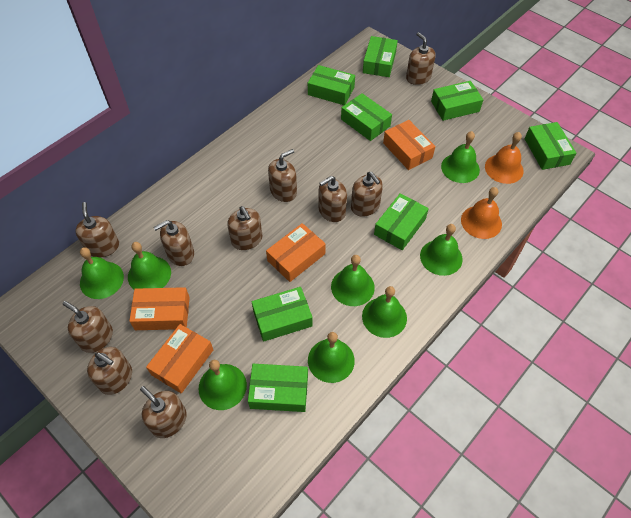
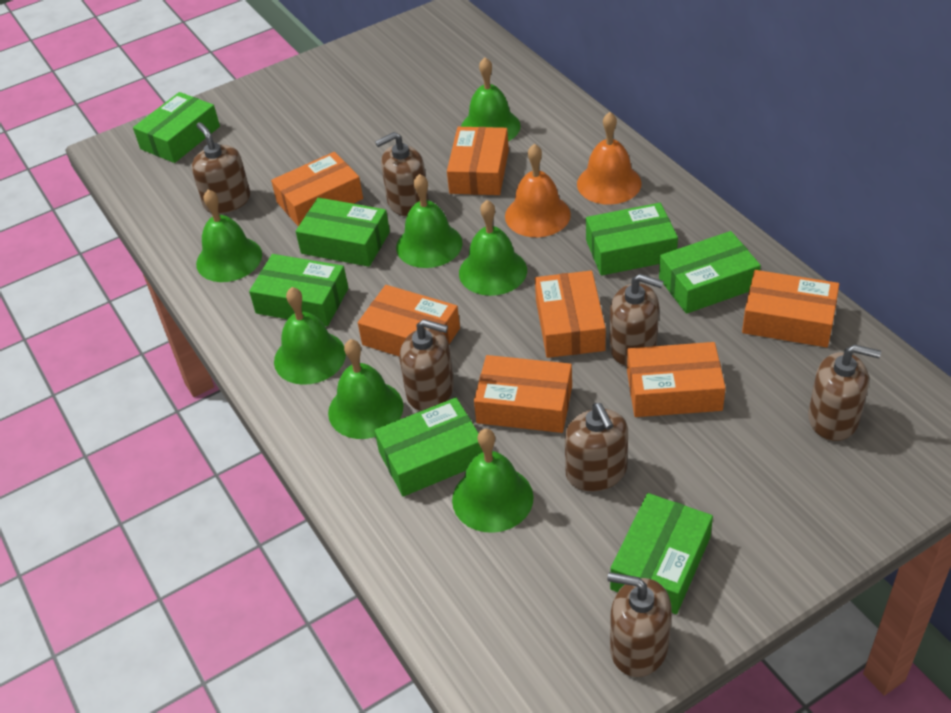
brown soap dispenser: 10 -> 7
green bell: 8 -> 7
green box: 8 -> 7
orange box: 4 -> 7

